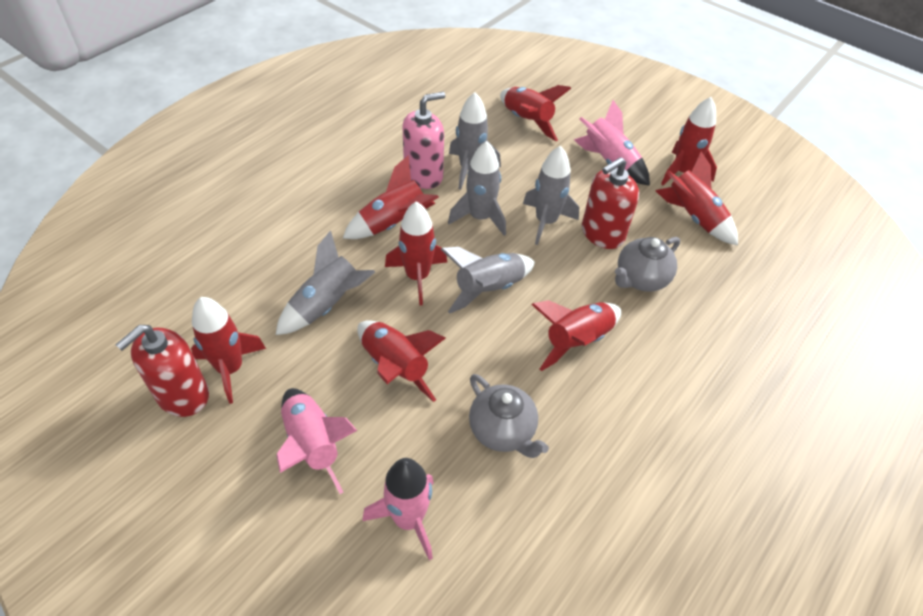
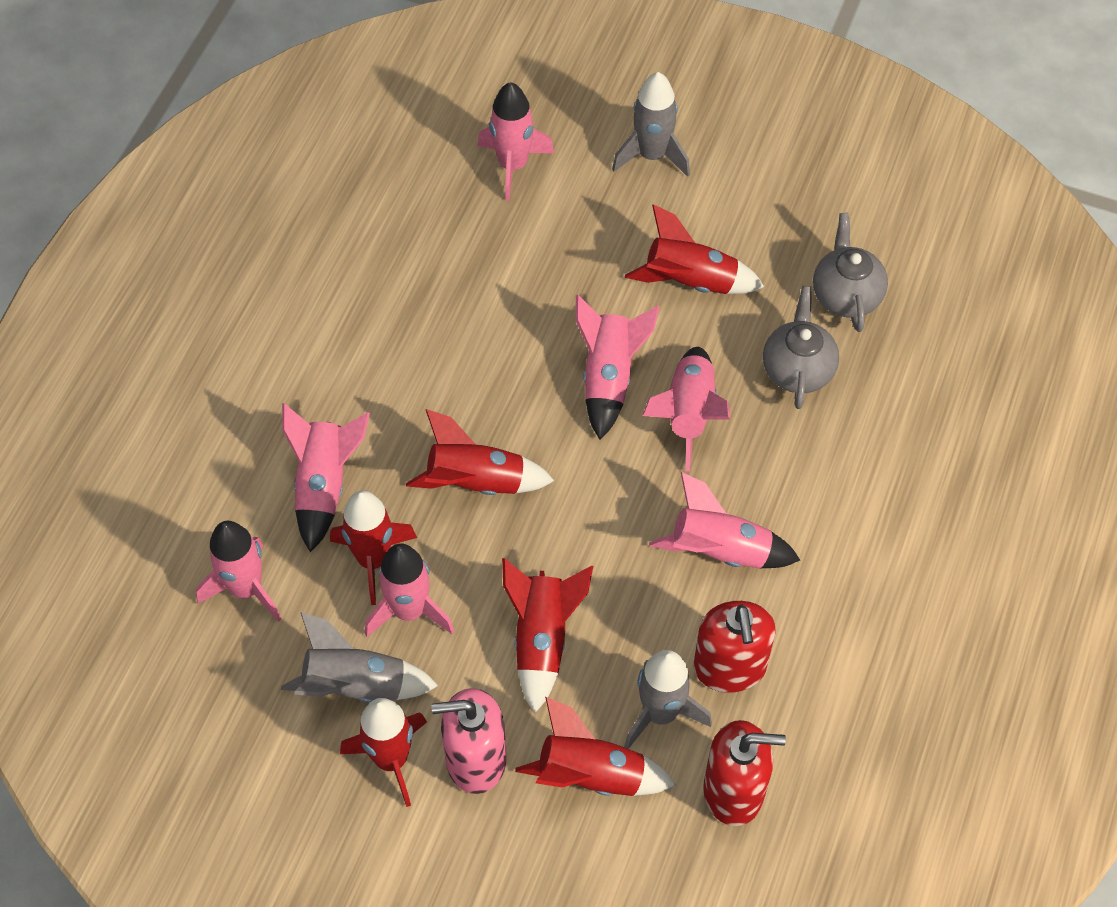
grey rocket: 5 -> 3
pink rocket: 3 -> 7
red rocket: 8 -> 6

